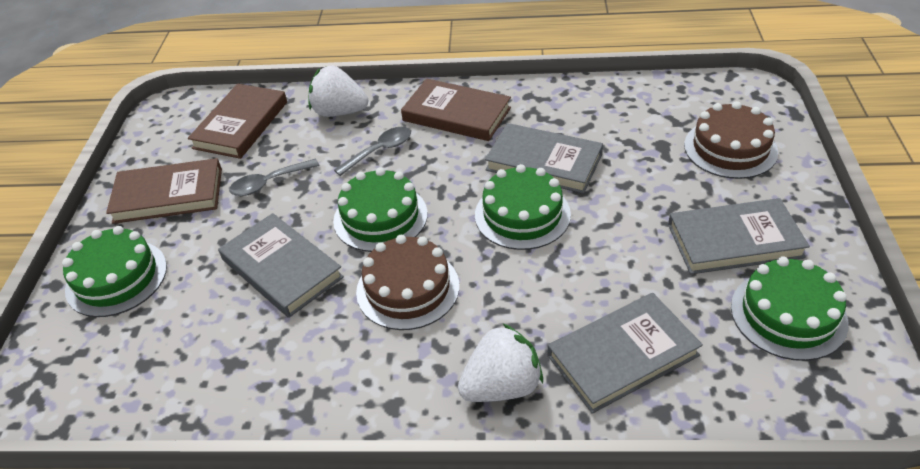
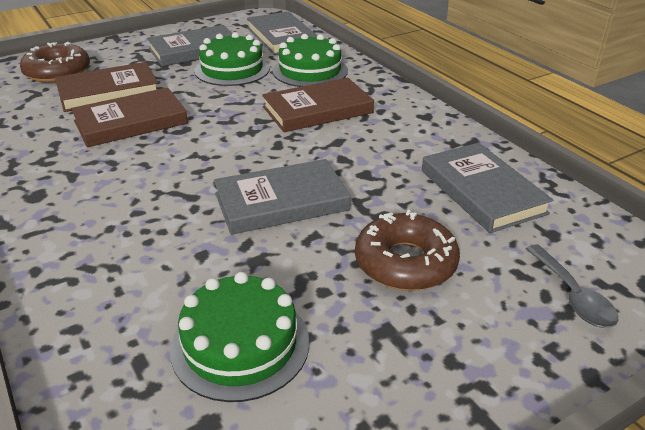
brown cake: 2 -> 0
brown donut: 0 -> 2
green cake: 4 -> 3
grey spoon: 2 -> 1
white strawberry: 2 -> 0

